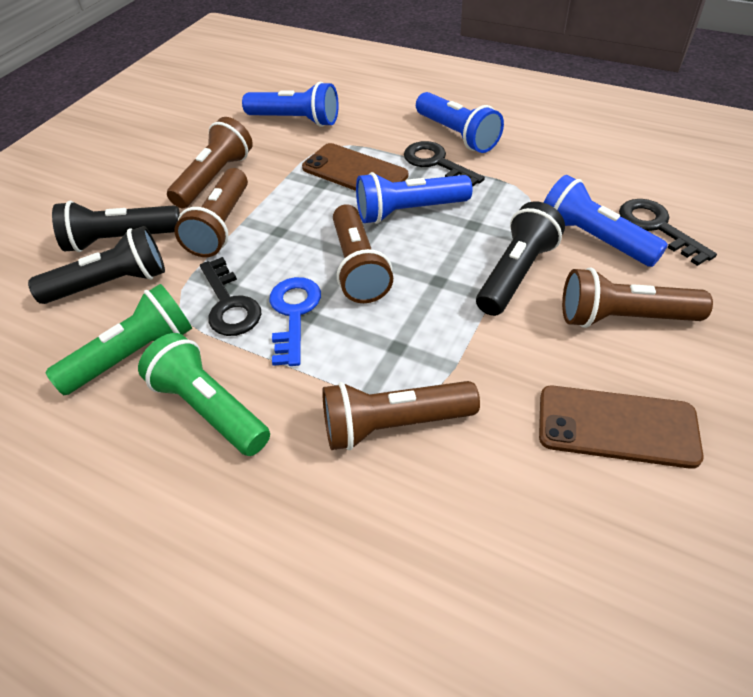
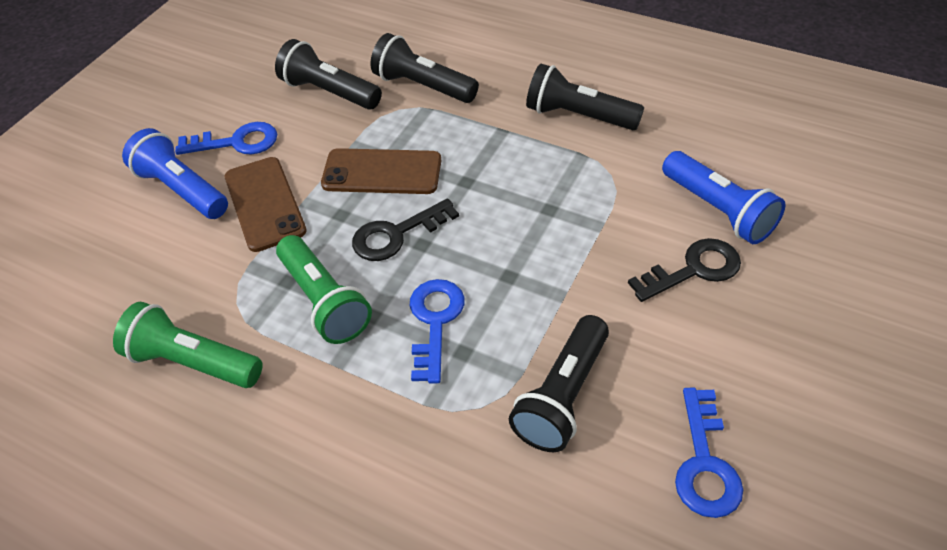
black flashlight: 3 -> 4
black key: 3 -> 2
blue flashlight: 4 -> 2
blue key: 1 -> 3
brown flashlight: 5 -> 0

